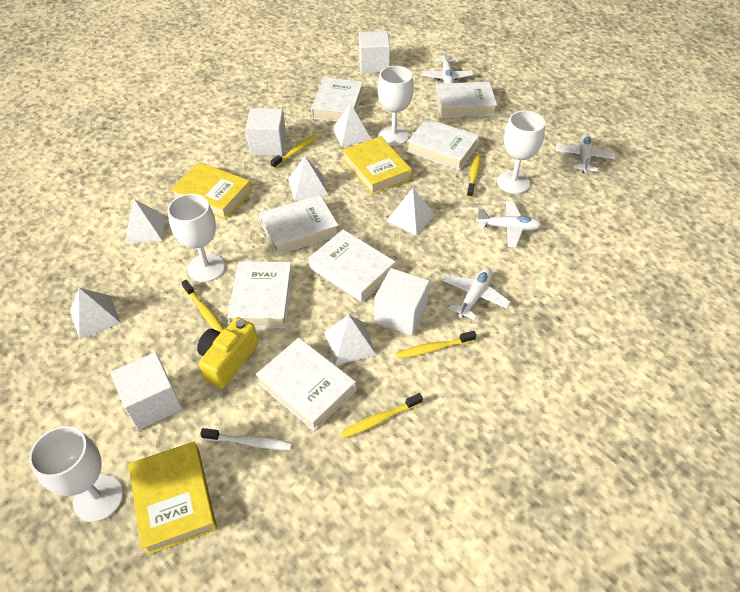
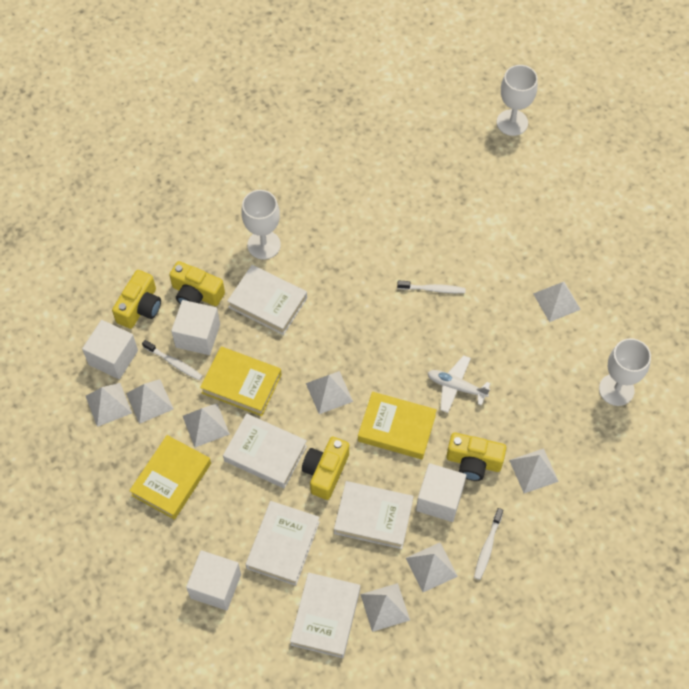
white book: 7 -> 5
white goblet: 4 -> 3
white plane: 4 -> 1
white pyramid: 6 -> 8
white toothbrush: 1 -> 3
yellow camera: 1 -> 4
yellow toothbrush: 5 -> 0

